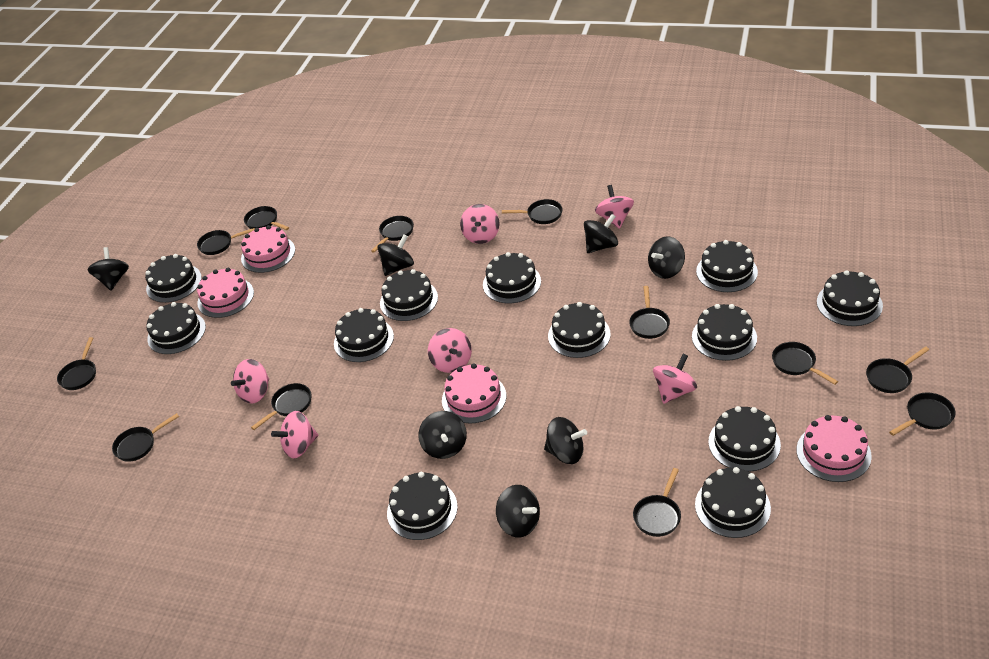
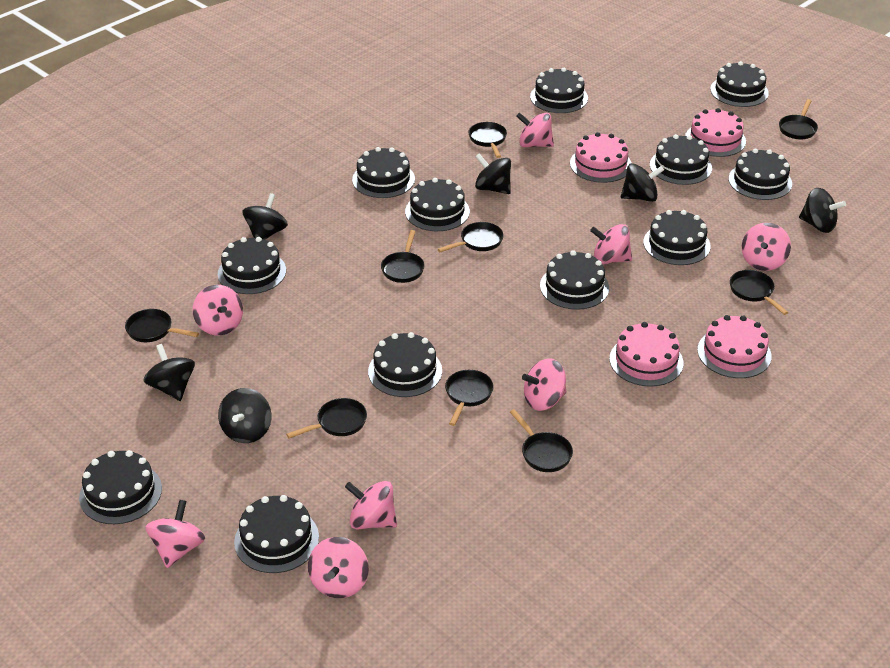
black pan: 12 -> 9
black spinning top: 7 -> 6
pink spinning top: 6 -> 8

